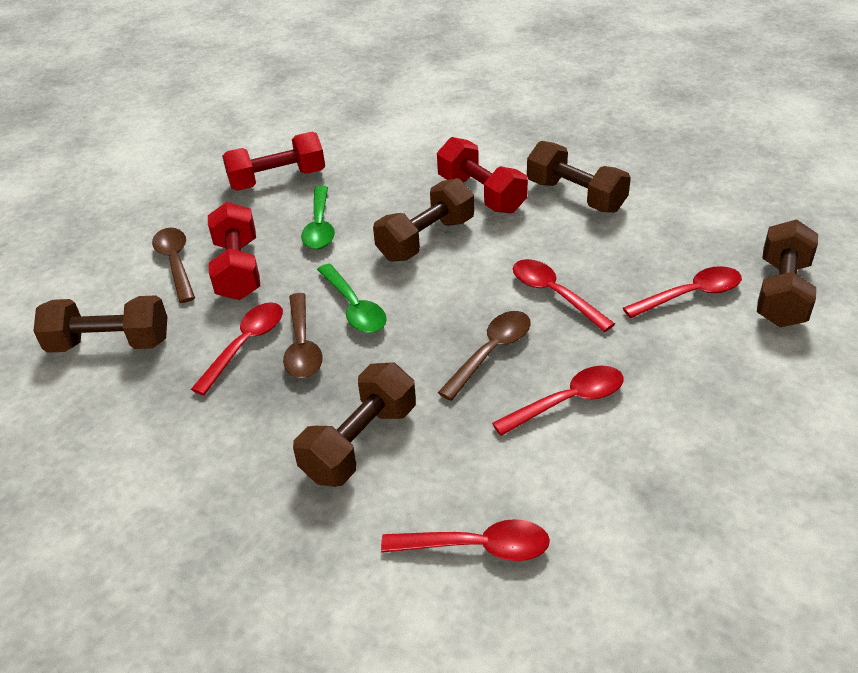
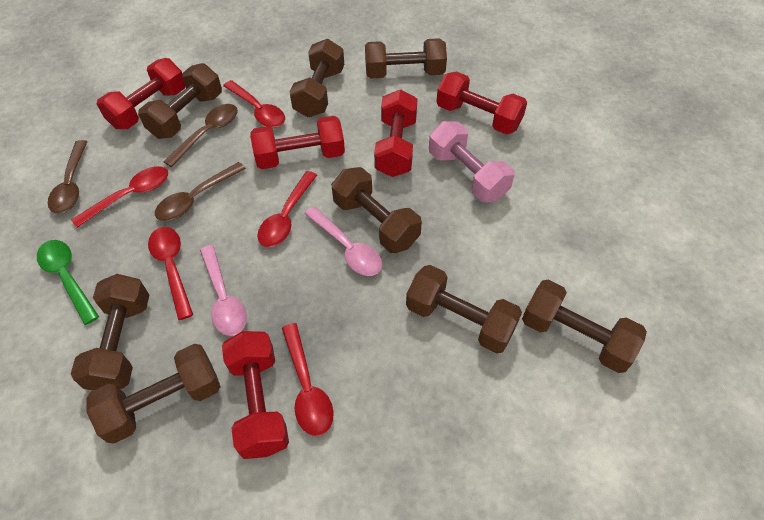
brown dumbbell: 5 -> 8
green spoon: 2 -> 1
pink dumbbell: 0 -> 1
pink spoon: 0 -> 2
red dumbbell: 3 -> 5

